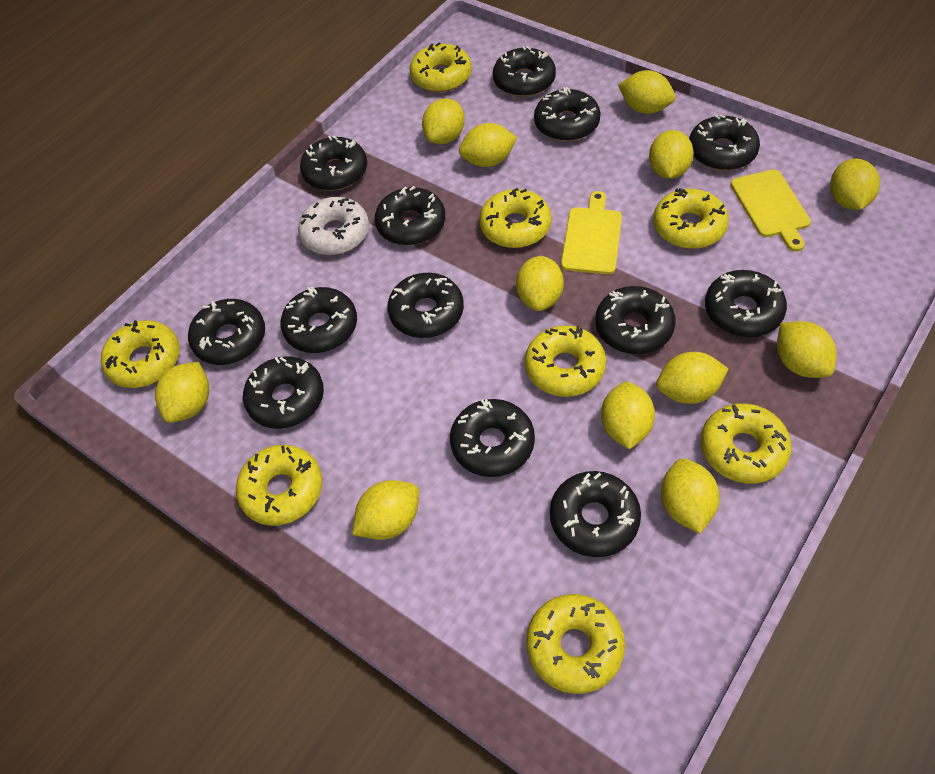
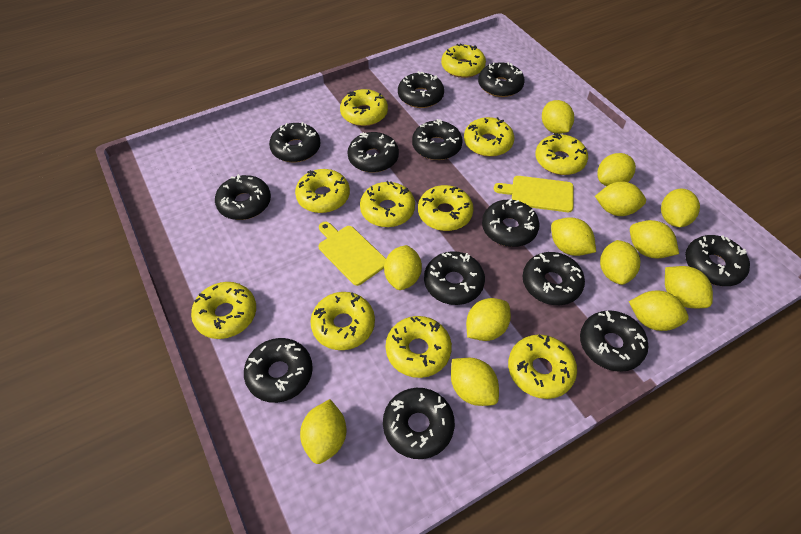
white donut: 1 -> 0
yellow donut: 8 -> 11
yellow lemon: 12 -> 13

